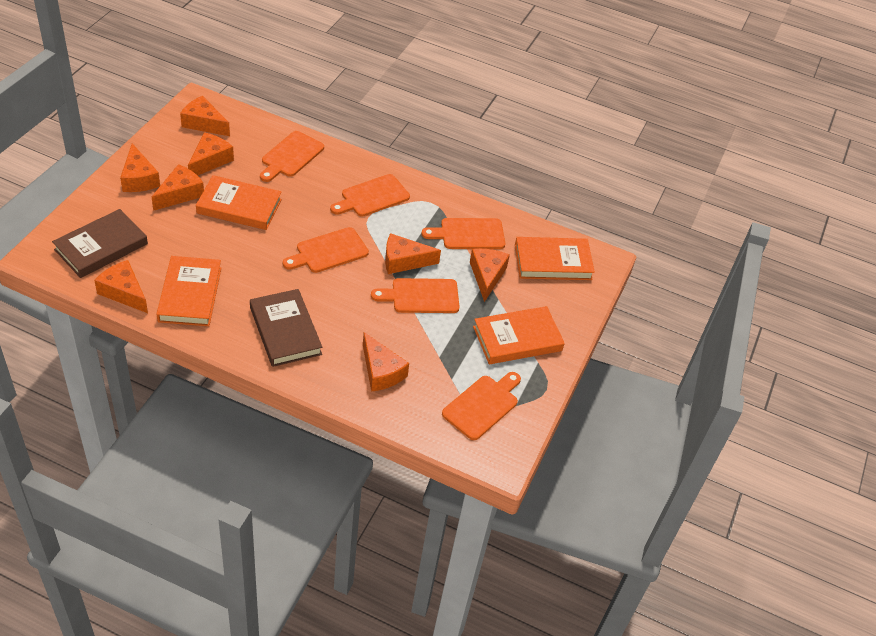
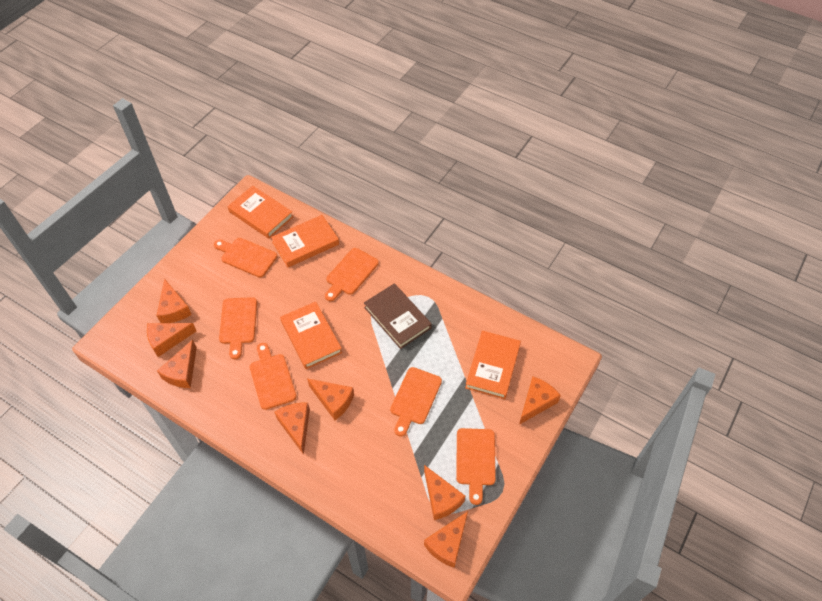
brown book: 2 -> 1

